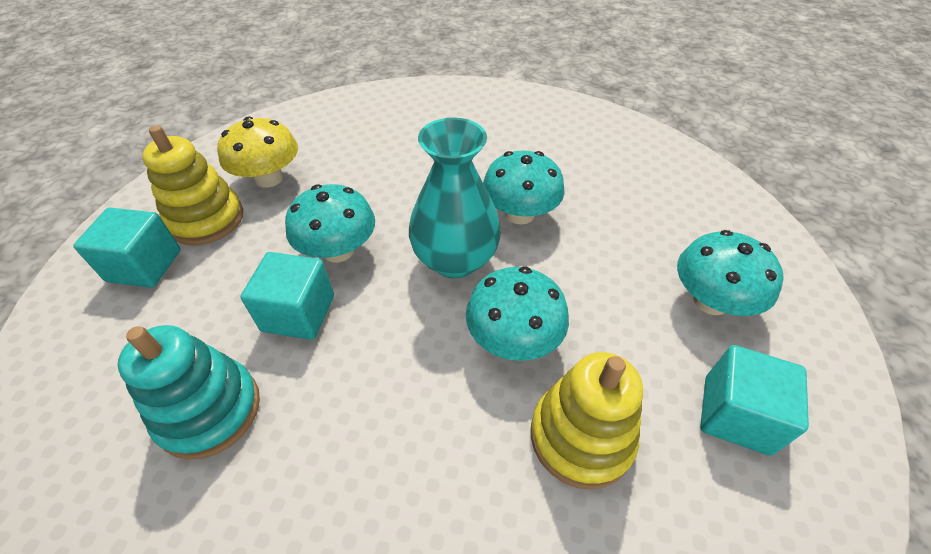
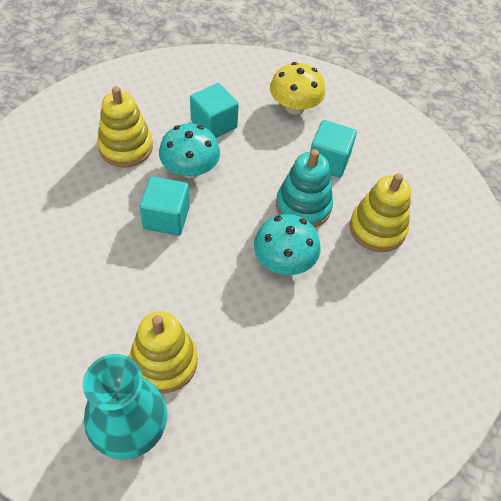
turquoise mushroom: 4 -> 2
yellow stacking toy: 2 -> 3

